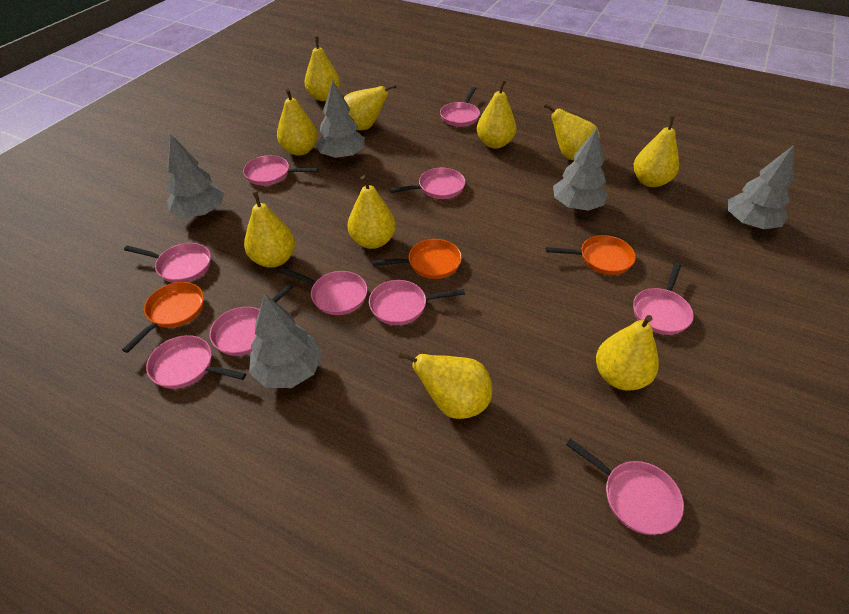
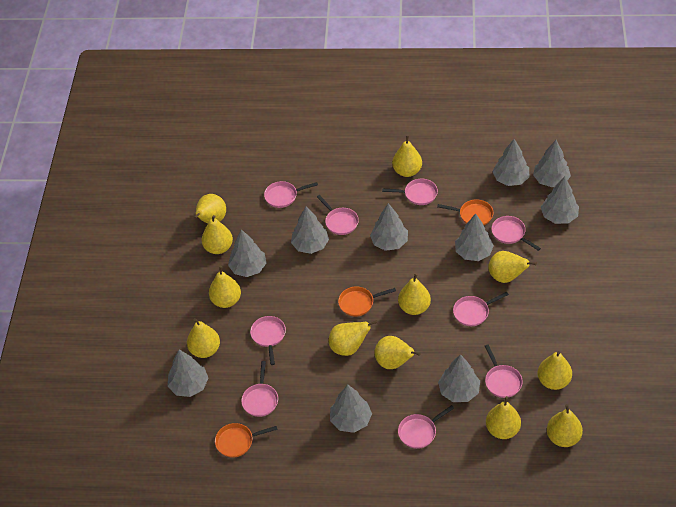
grey tree: 5 -> 10
pink pan: 10 -> 9
yellow pear: 10 -> 12

